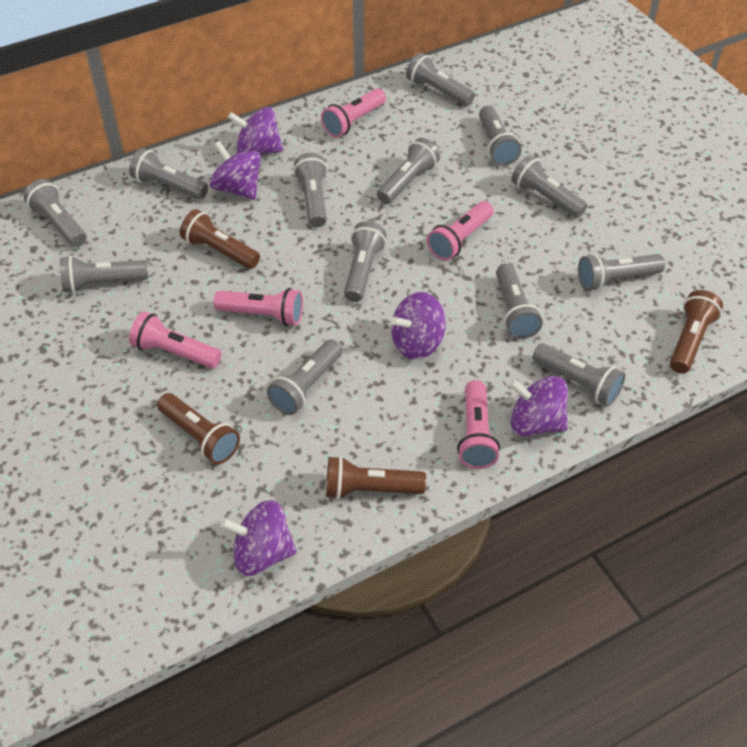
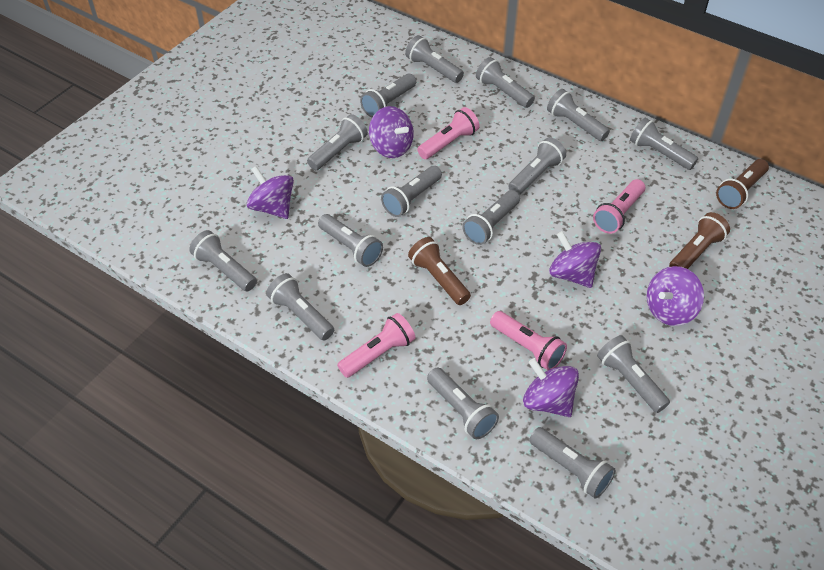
brown flashlight: 4 -> 3
grey flashlight: 13 -> 15
pink flashlight: 5 -> 4

